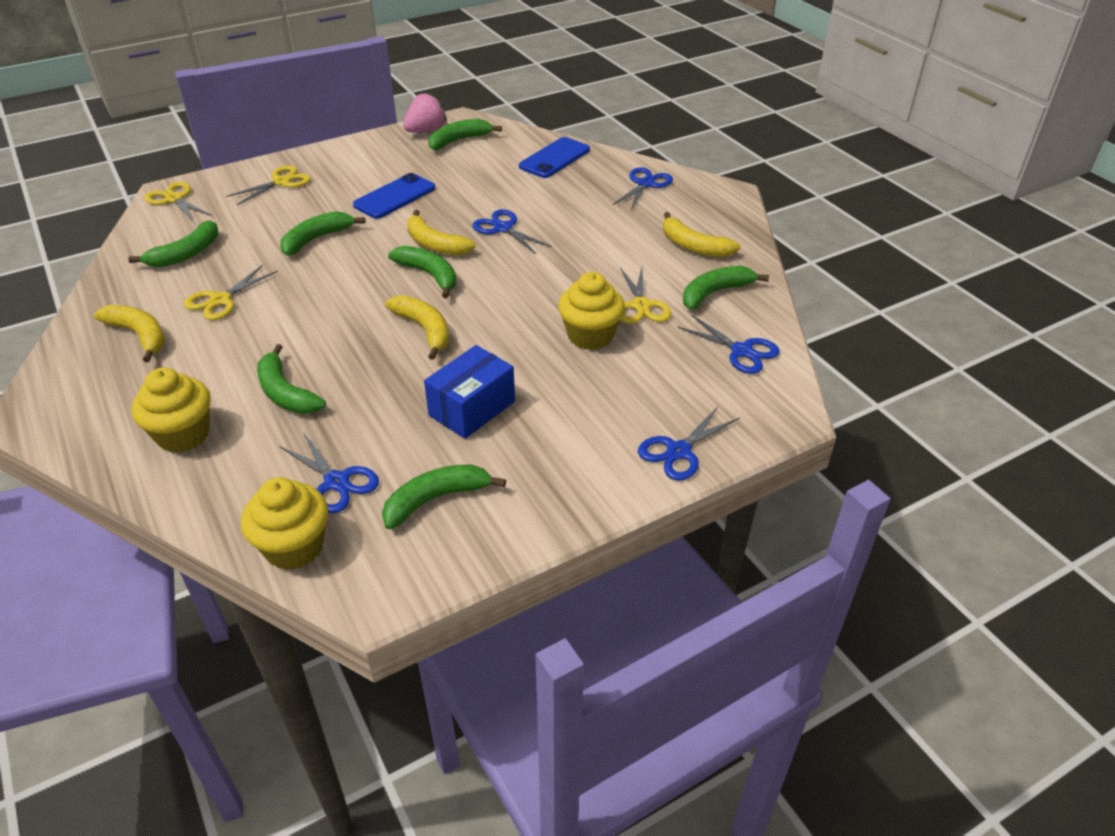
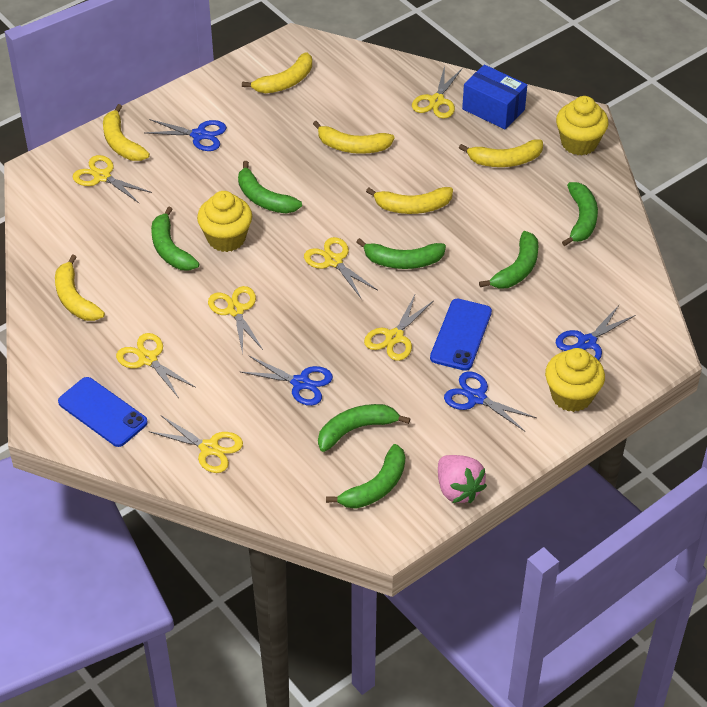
blue scissors: 5 -> 4
yellow banana: 4 -> 6
yellow scissors: 4 -> 7

